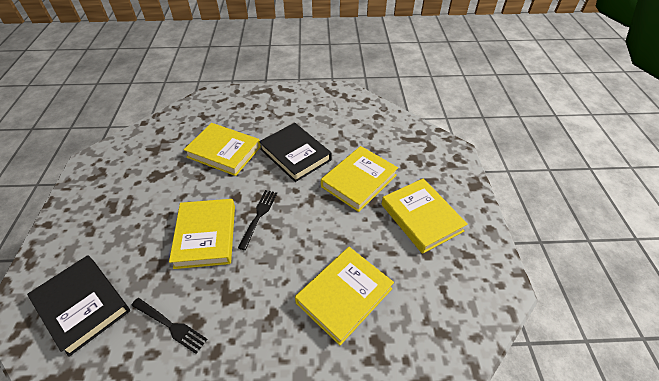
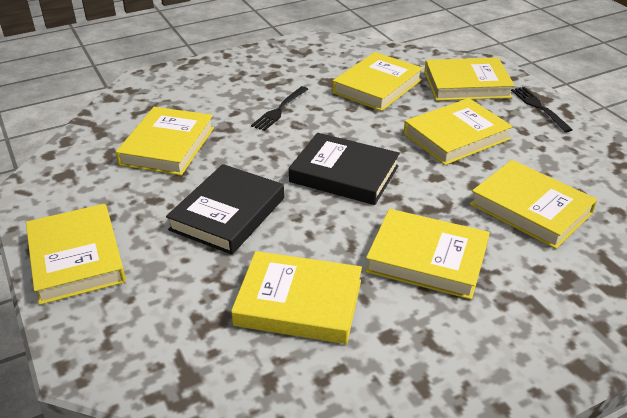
yellow book: 5 -> 8

